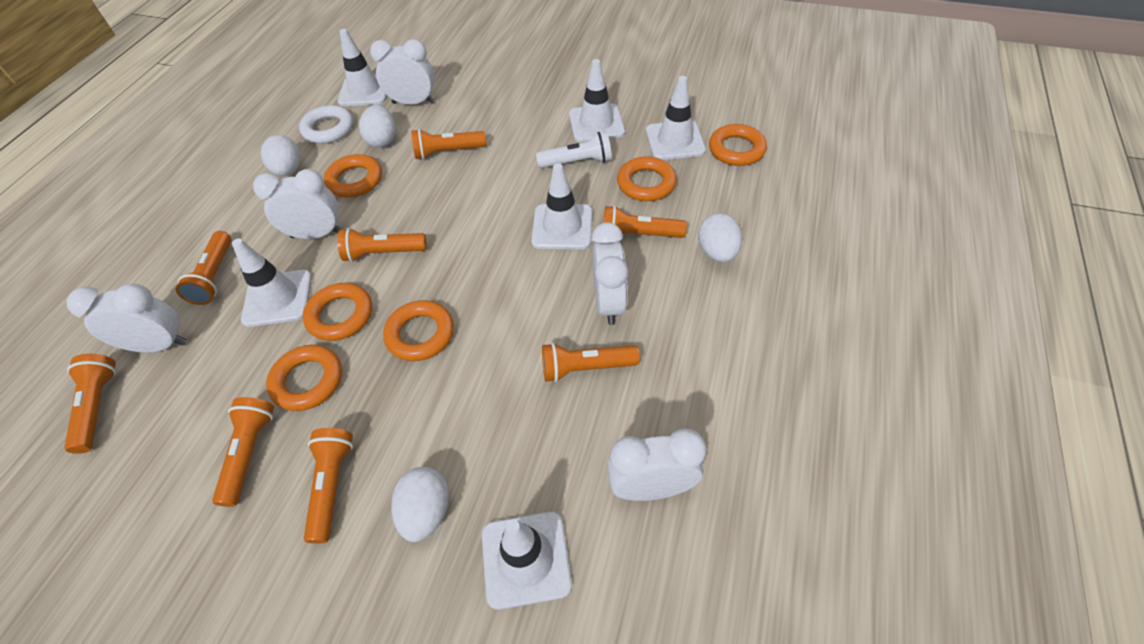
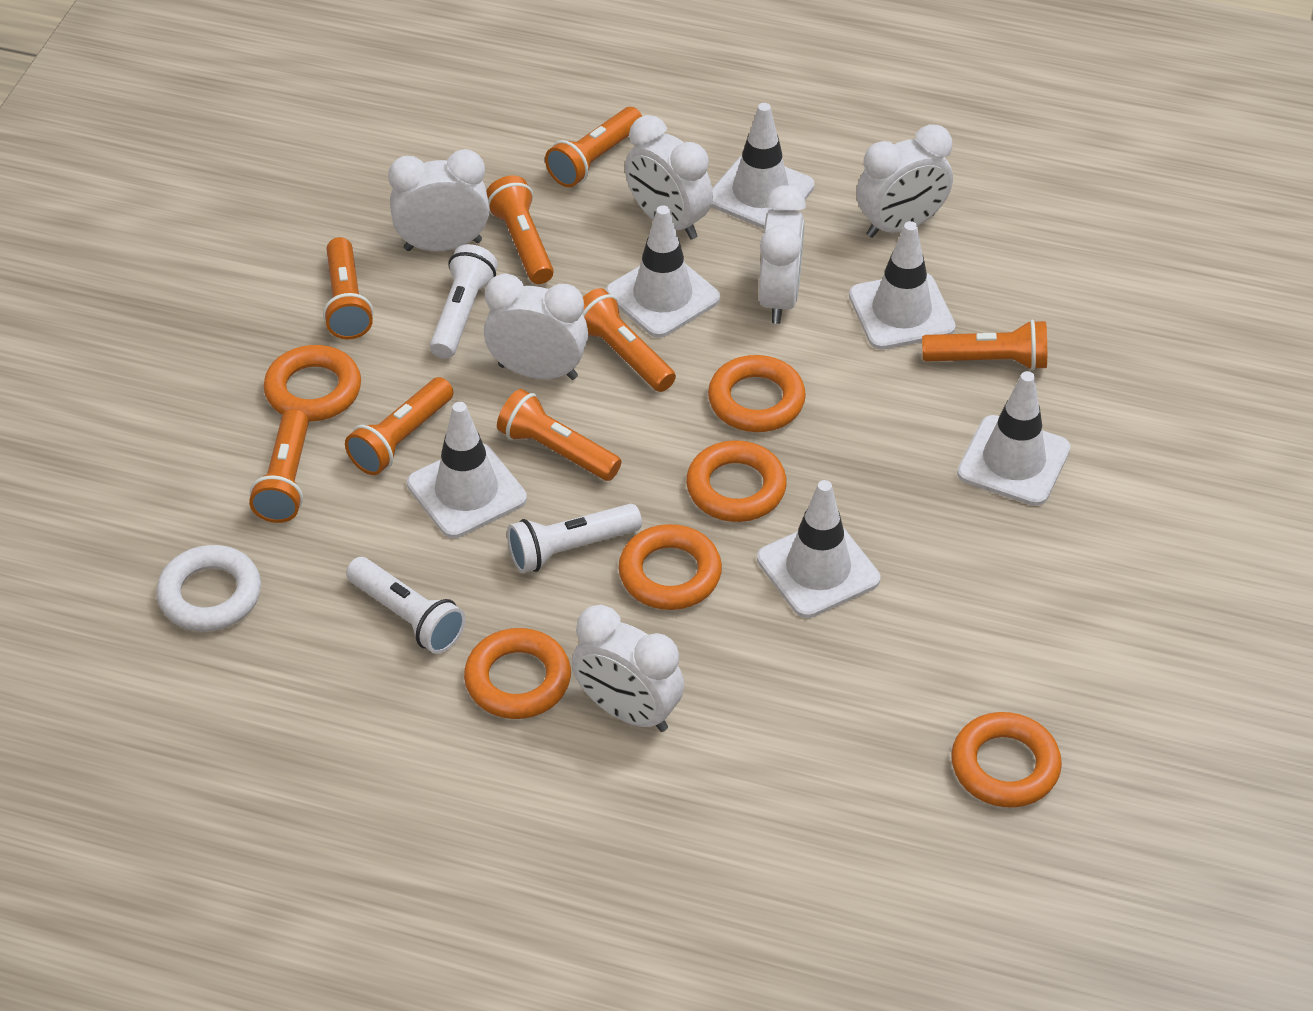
white clock: 5 -> 6
white egg: 4 -> 0
white flashlight: 1 -> 3

